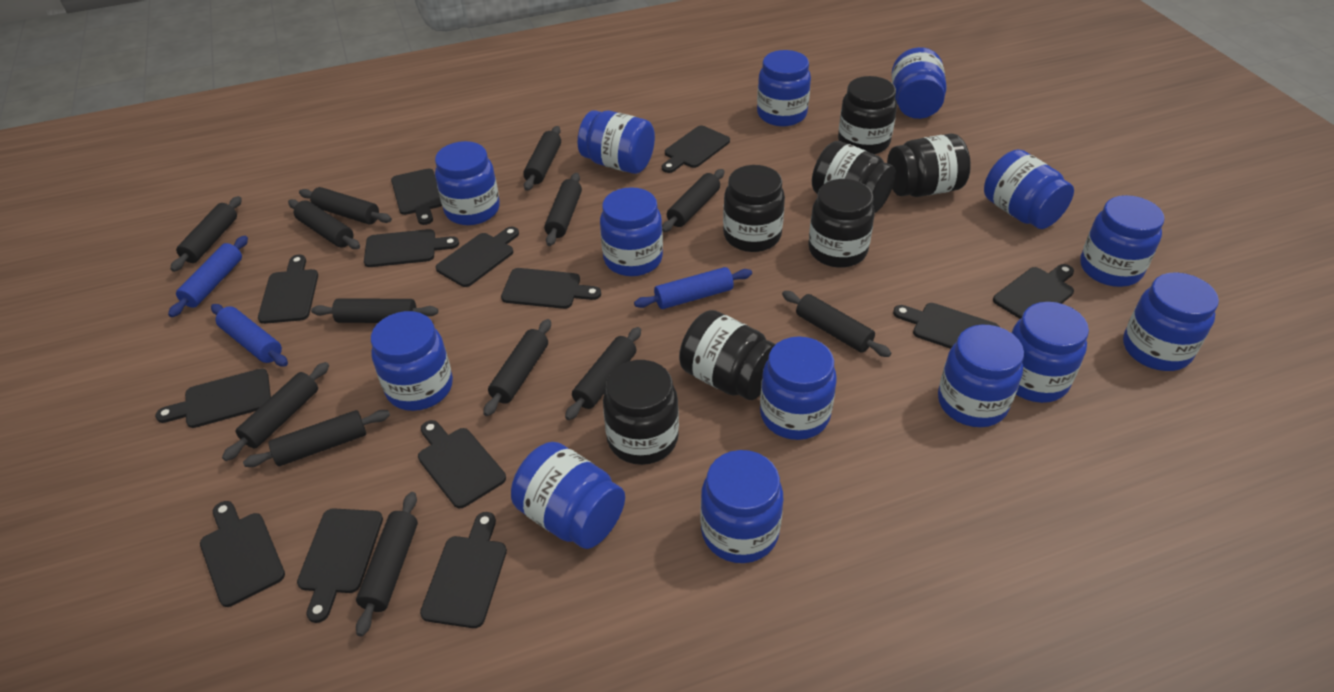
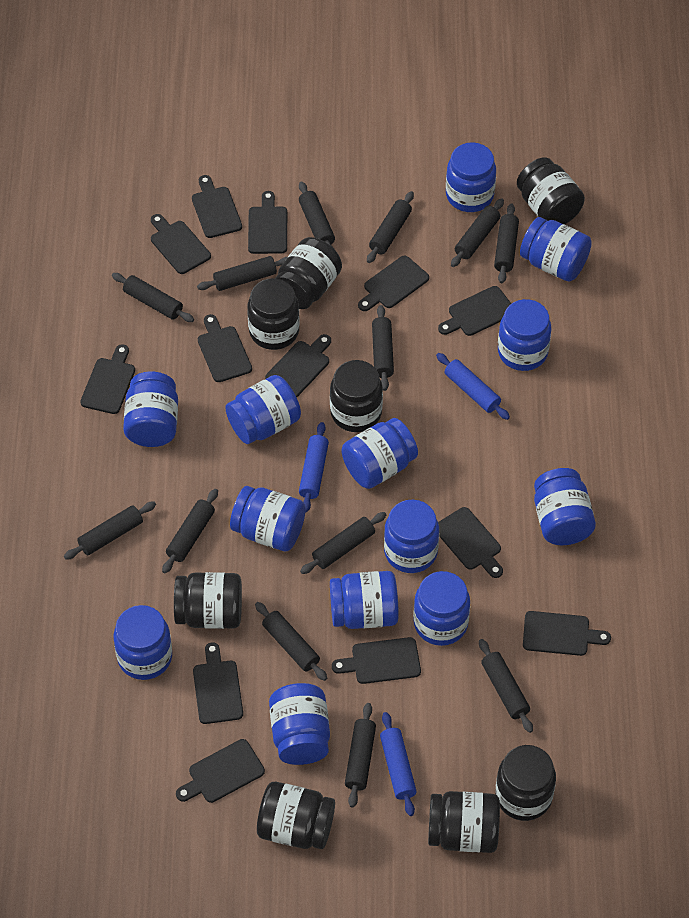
black jar: 7 -> 8
blue jar: 14 -> 13

